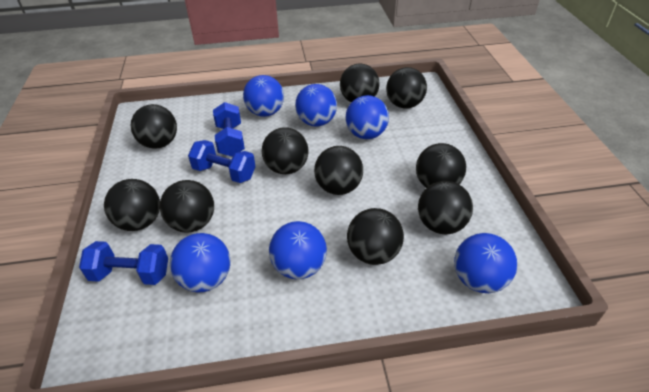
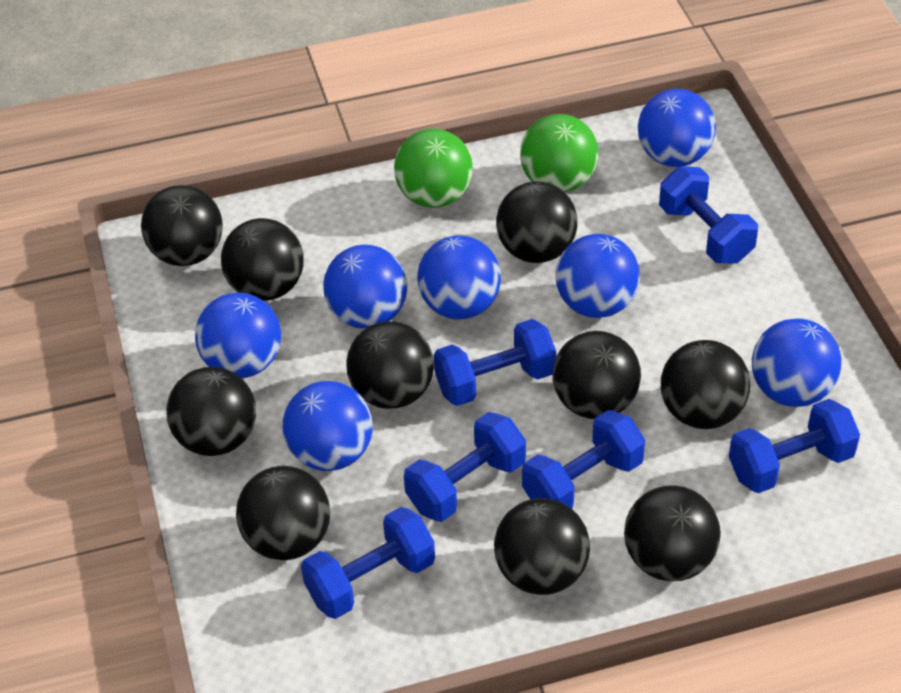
blue ball: 6 -> 7
blue dumbbell: 3 -> 6
green ball: 0 -> 2

